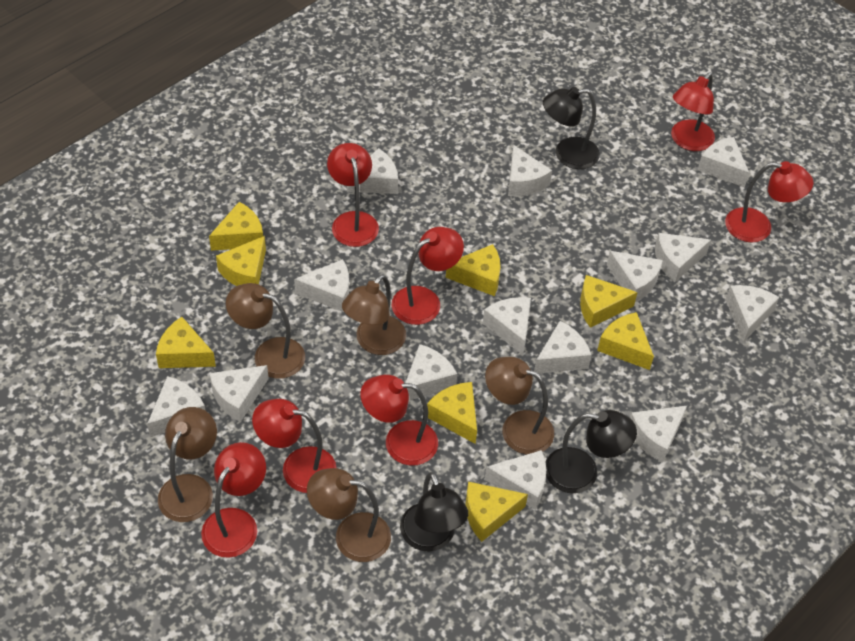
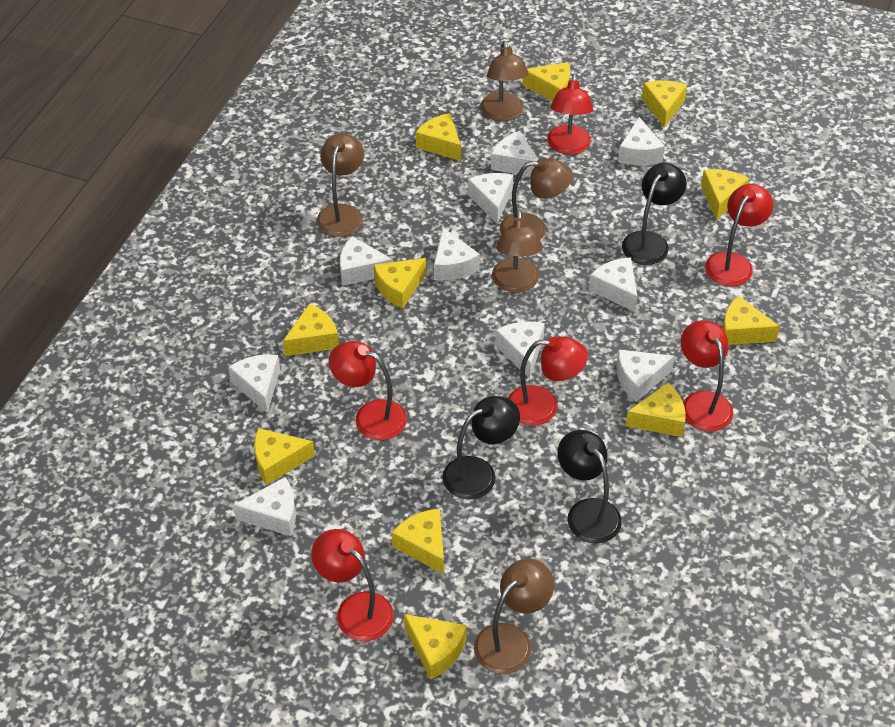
red lamp: 7 -> 6
white cheese: 14 -> 10
yellow cheese: 8 -> 11

